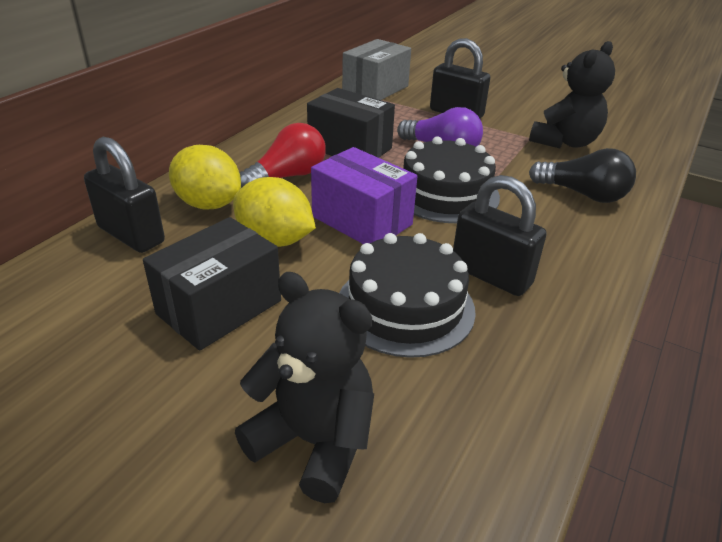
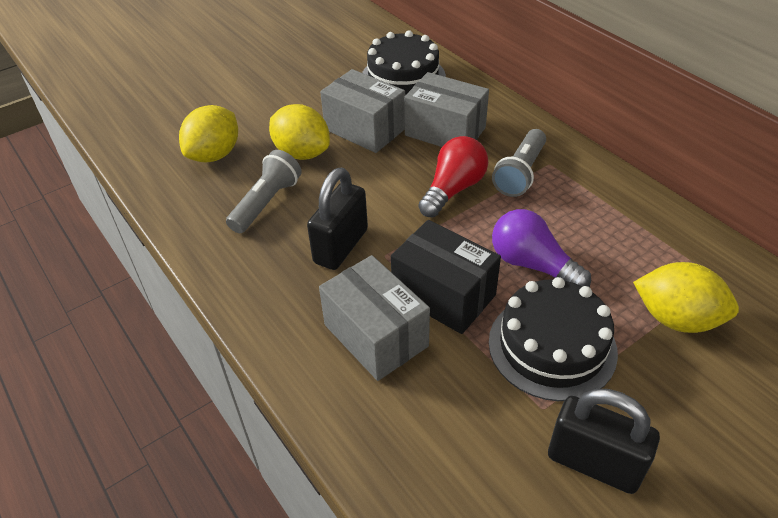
black box: 2 -> 1
black light bulb: 1 -> 0
black padlock: 3 -> 2
black teddy bear: 2 -> 0
grey box: 1 -> 3
grey flashlight: 0 -> 2
purple box: 1 -> 0
yellow lemon: 2 -> 3

